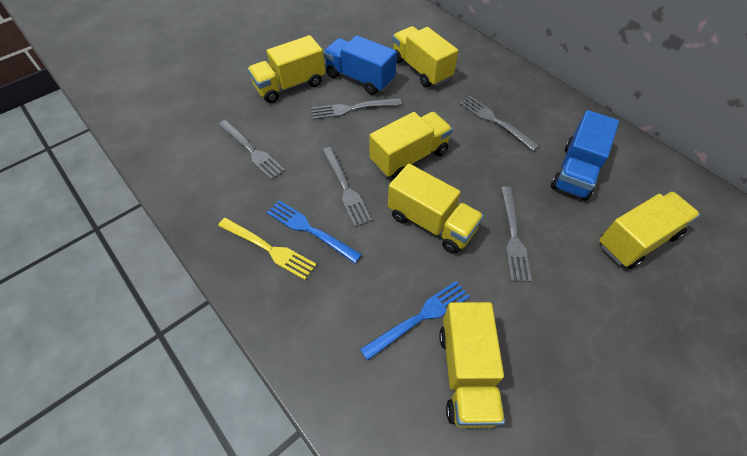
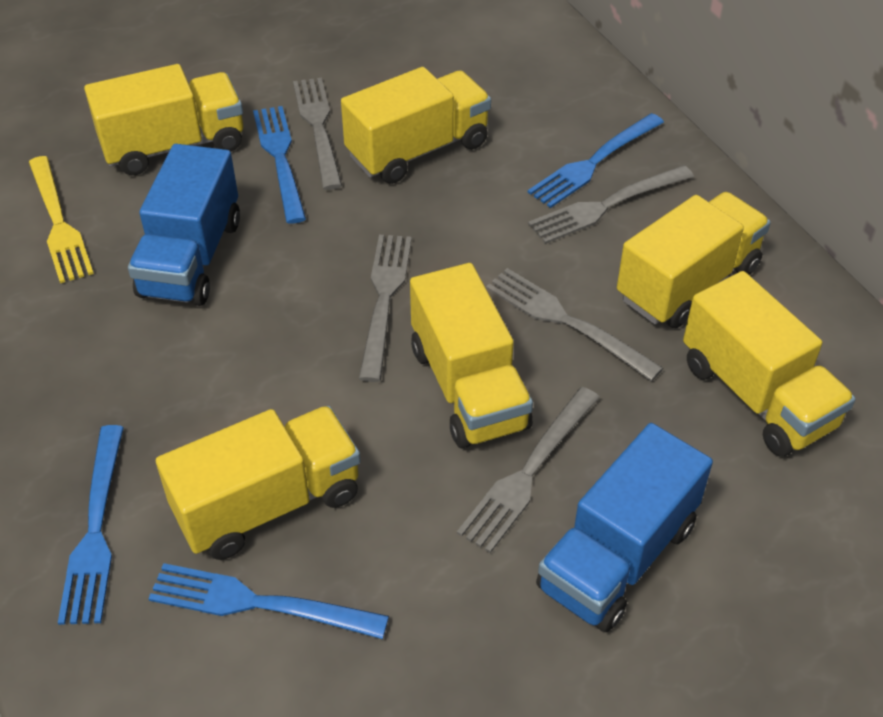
blue fork: 2 -> 4

